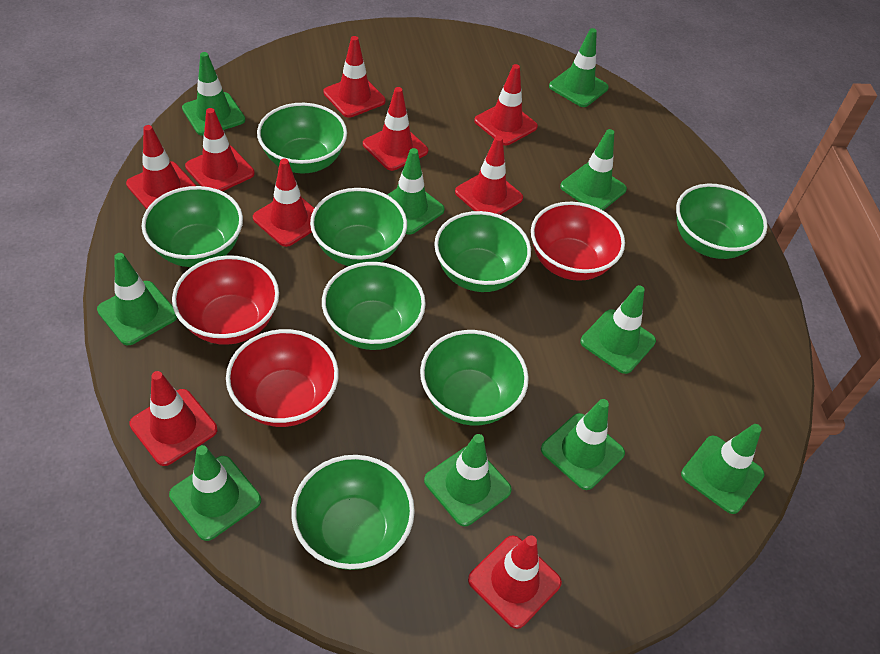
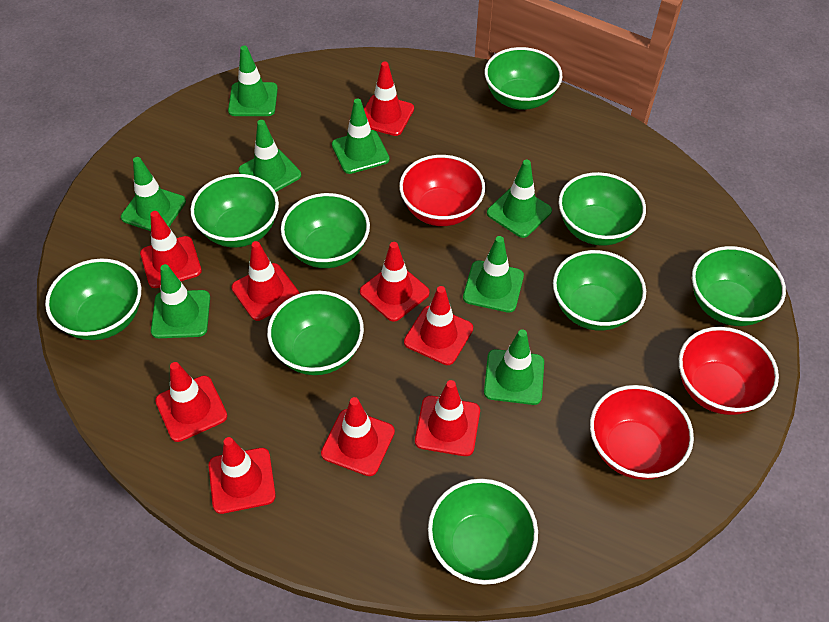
green bowl: 8 -> 9
green traffic cone: 10 -> 8

